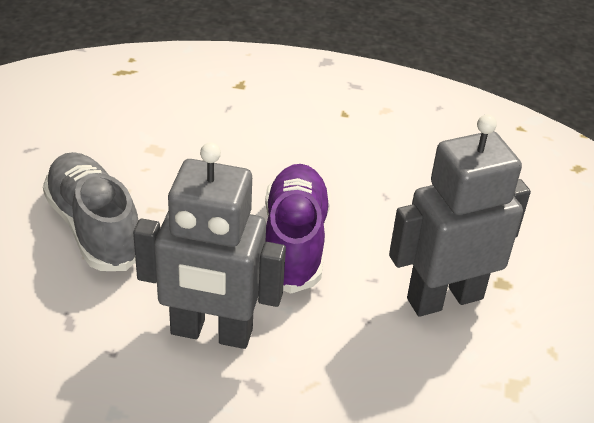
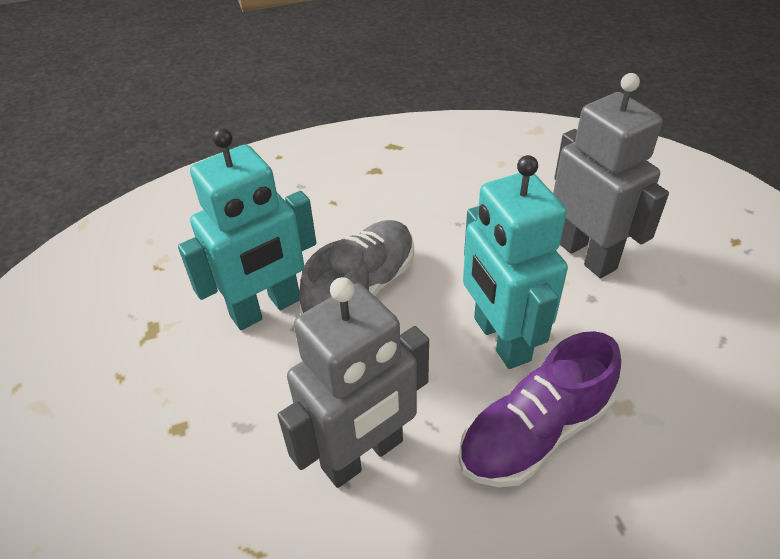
turquoise robot: 0 -> 2

